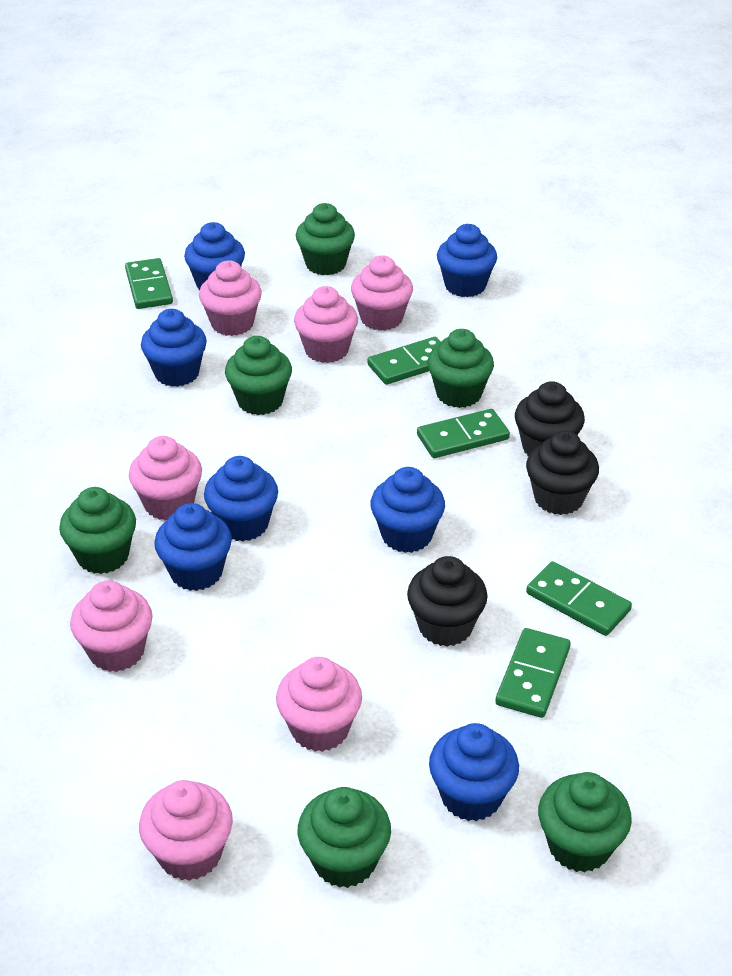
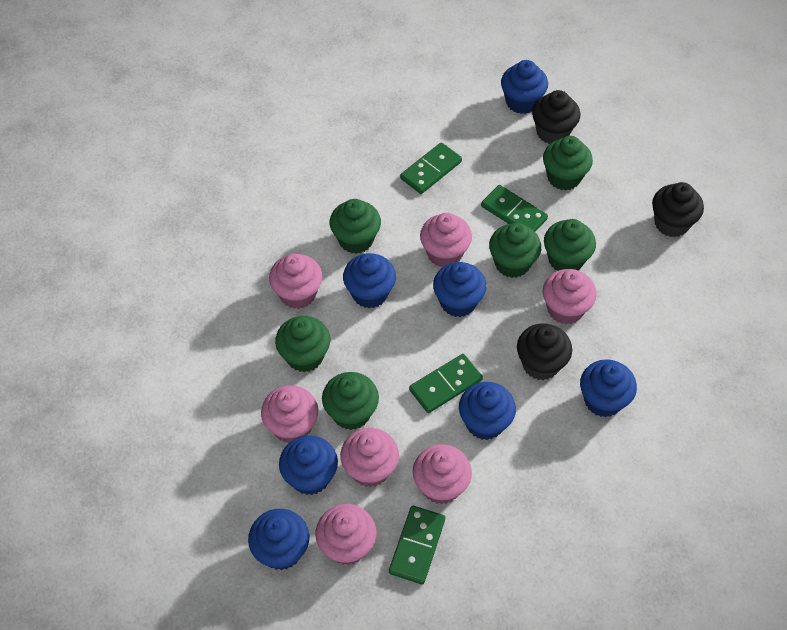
green domino: 5 -> 4

